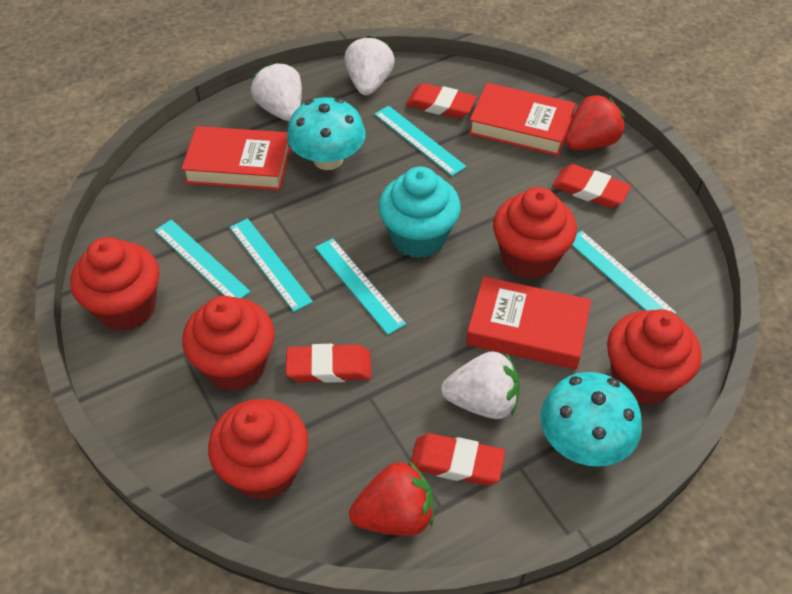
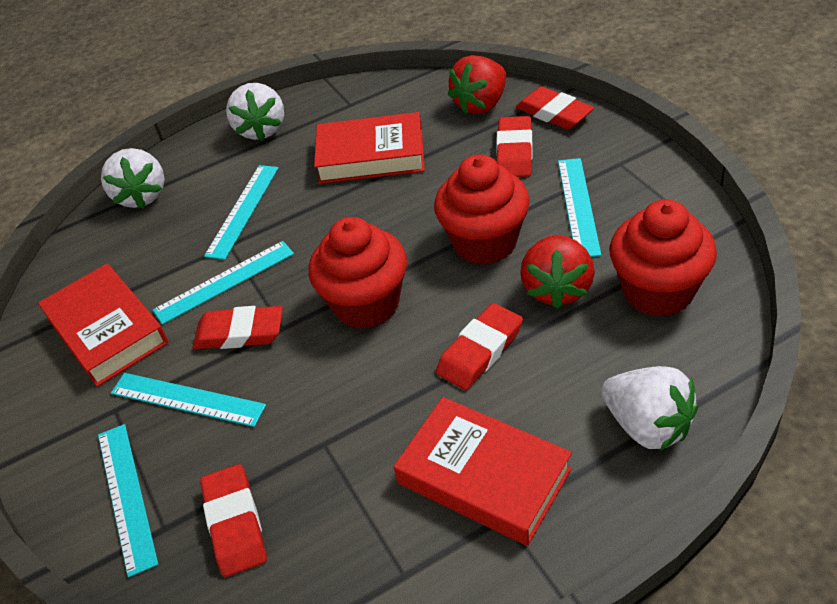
red cupcake: 5 -> 3
red eraser: 4 -> 5
turquoise cupcake: 1 -> 0
turquoise mushroom: 2 -> 0

